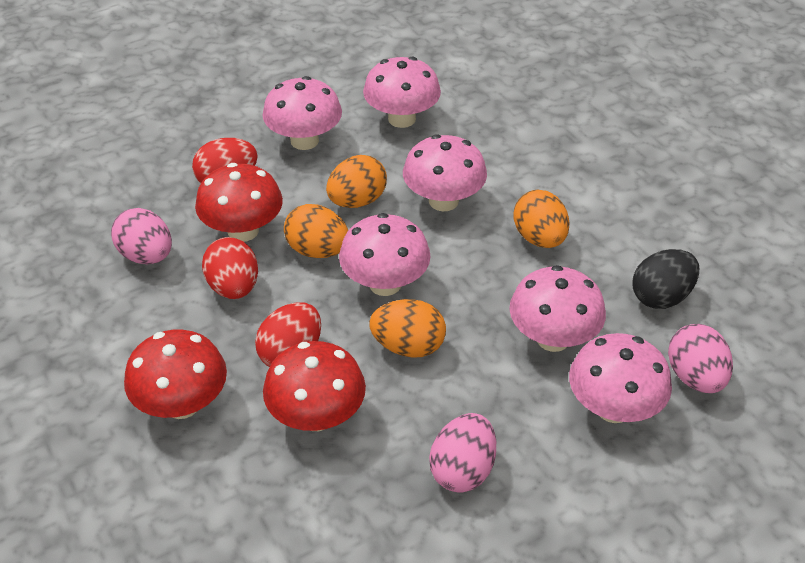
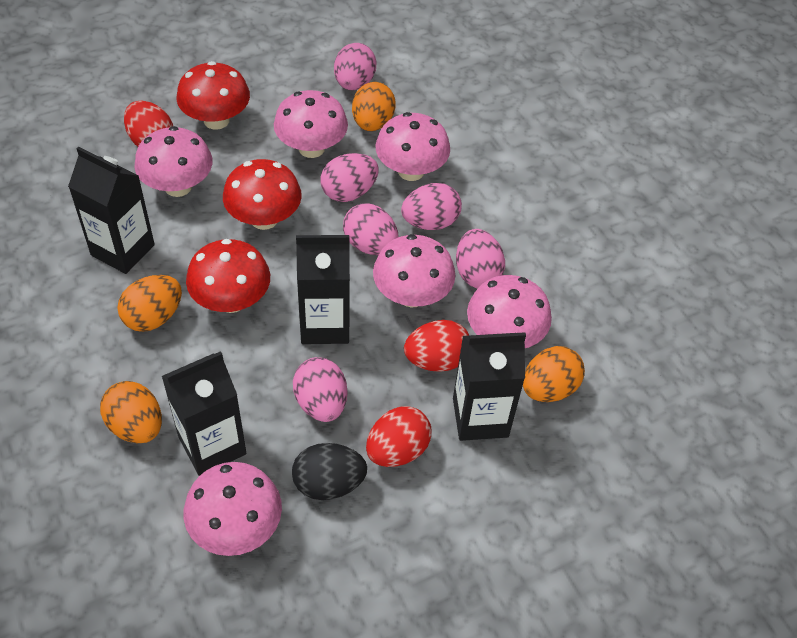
black carton: 0 -> 4
pink egg: 3 -> 6

